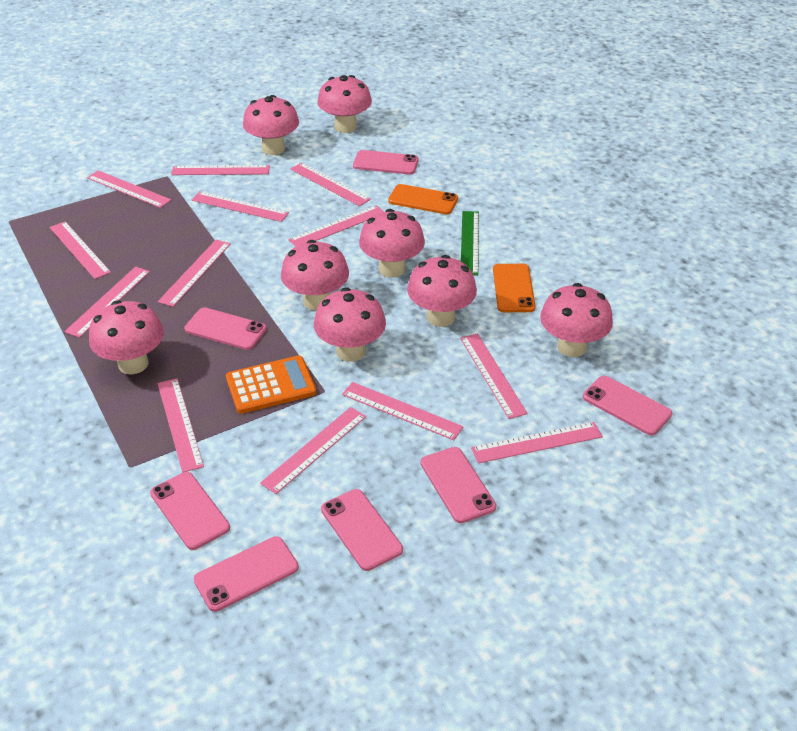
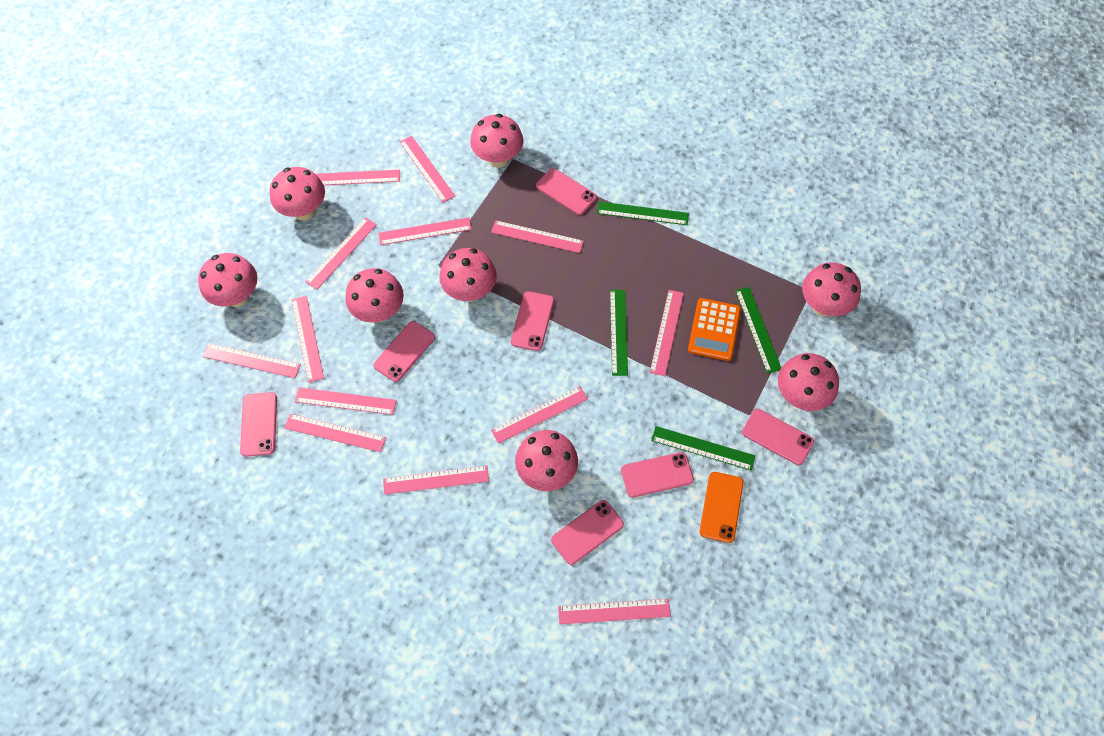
green ruler: 1 -> 4
orange phone: 2 -> 1

